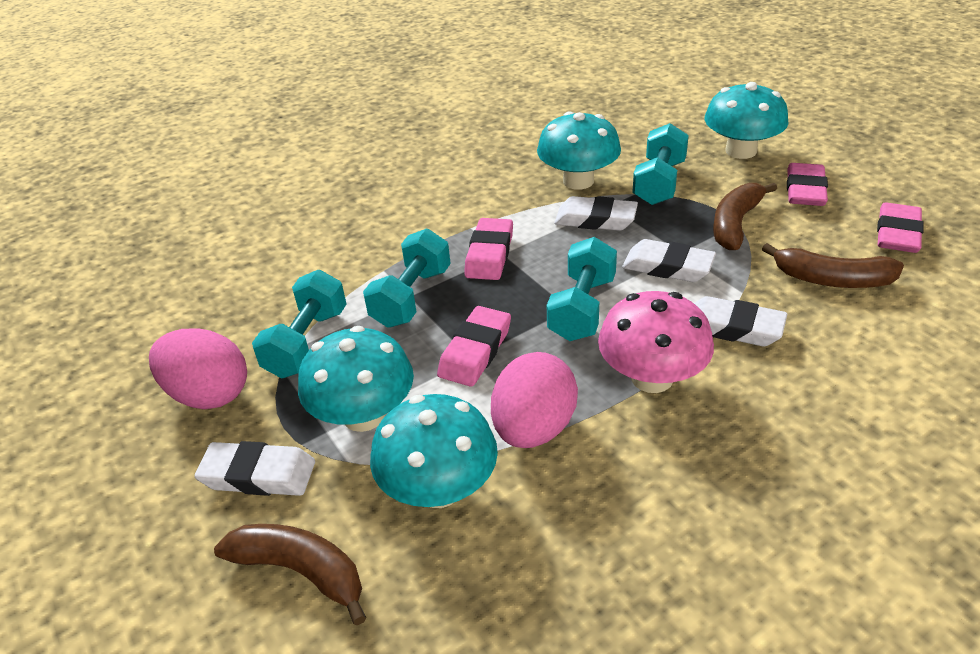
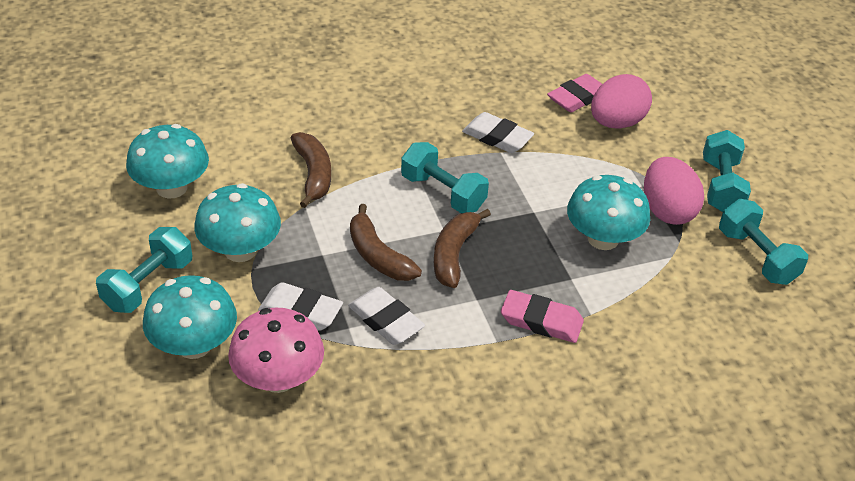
pink eraser: 4 -> 2
white eraser: 4 -> 3

